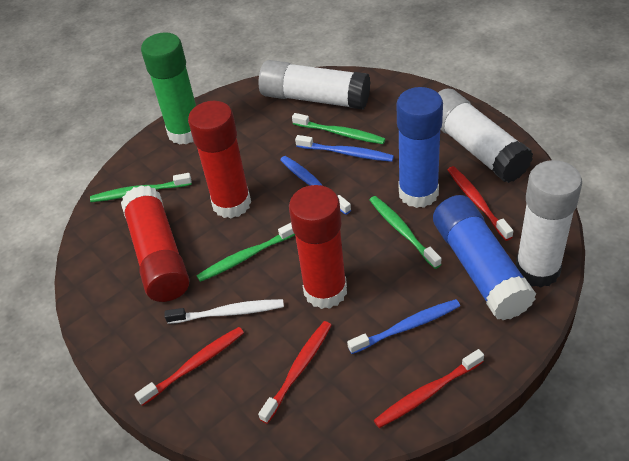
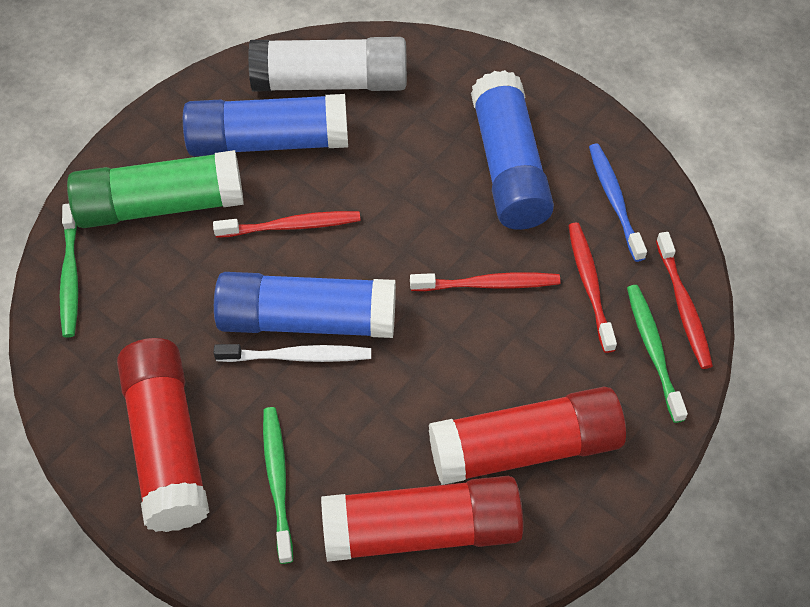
blue glue stick: 2 -> 3
blue toothbrush: 3 -> 1
green toothbrush: 4 -> 3
white glue stick: 3 -> 1

